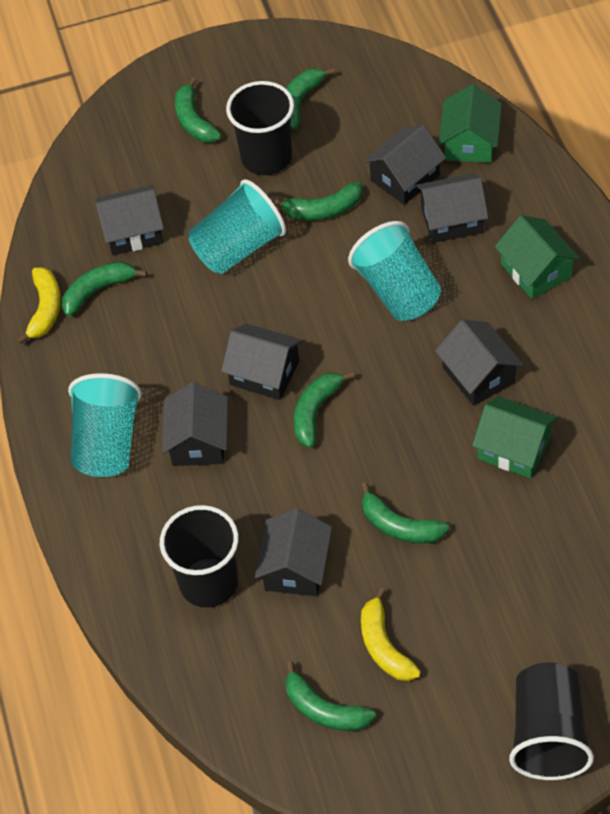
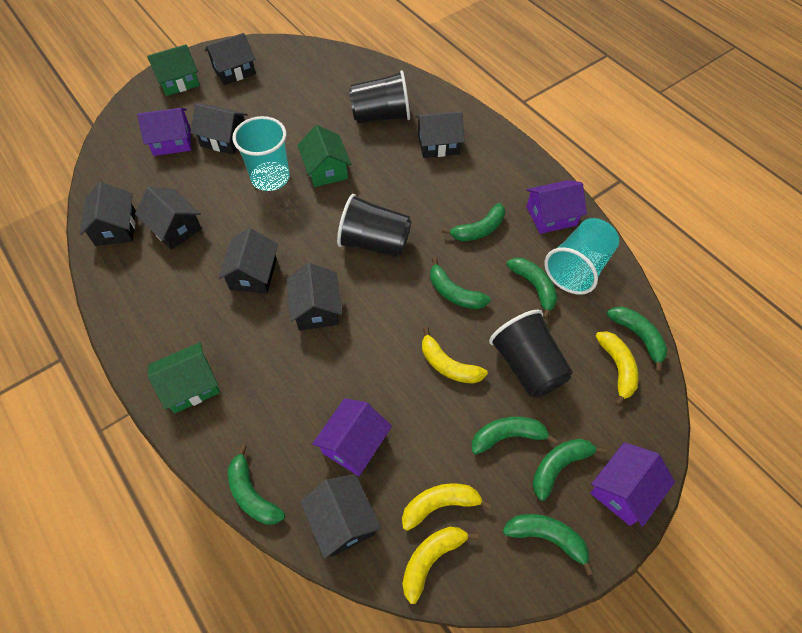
black house: 7 -> 8
green banana: 7 -> 8
purple house: 0 -> 4
turquoise cup: 3 -> 2
yellow banana: 2 -> 4

